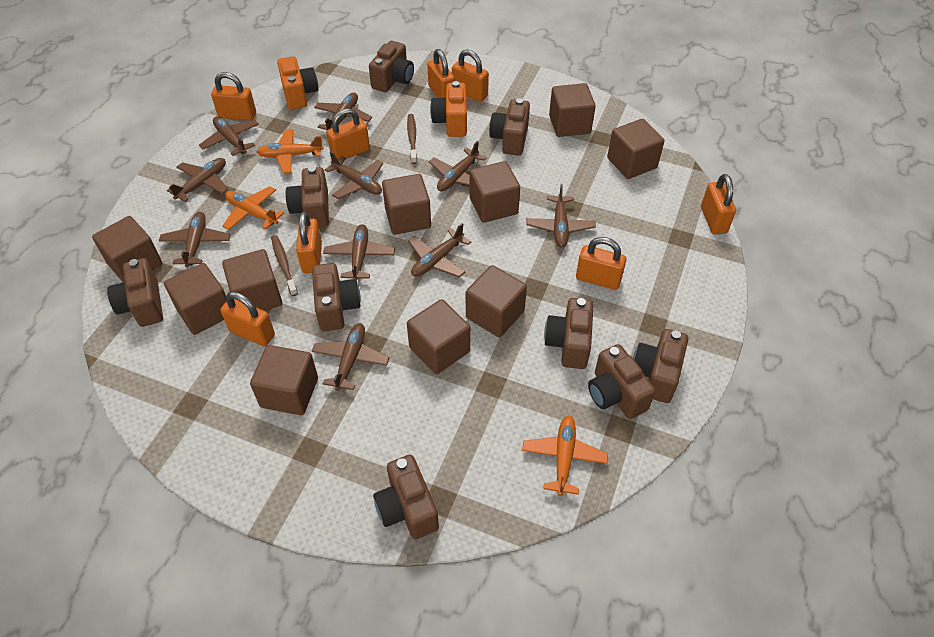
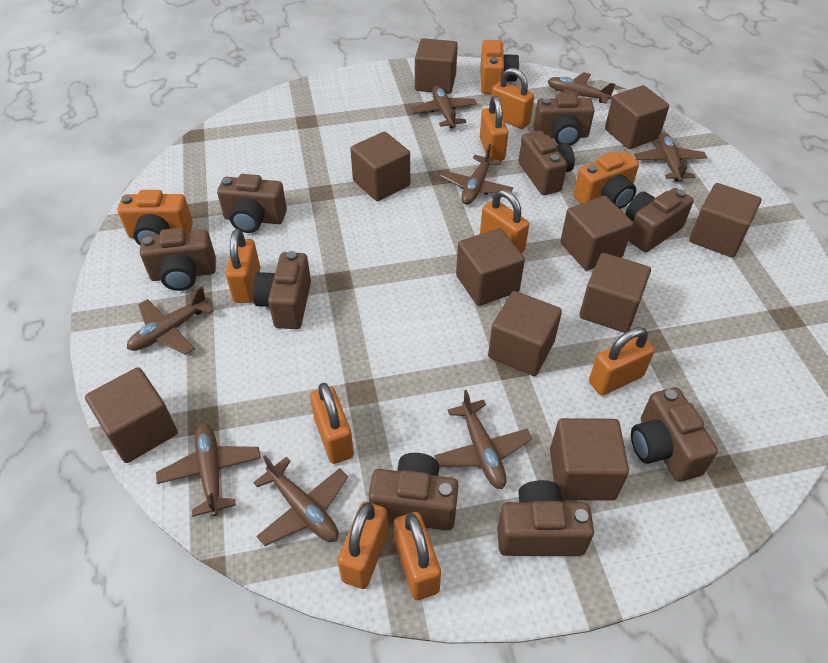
brown plane: 10 -> 8
brown toothbrush: 2 -> 0
orange camera: 2 -> 3
orange plane: 3 -> 0

